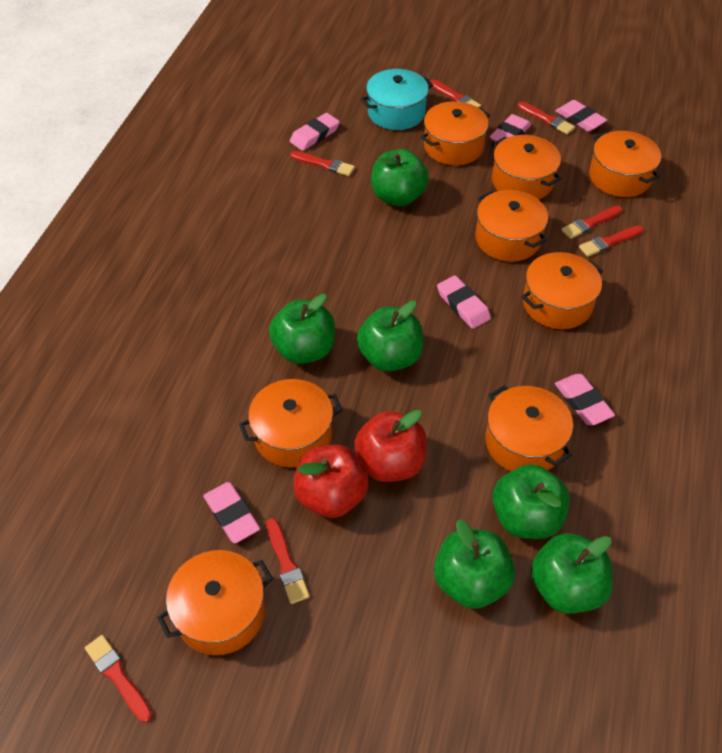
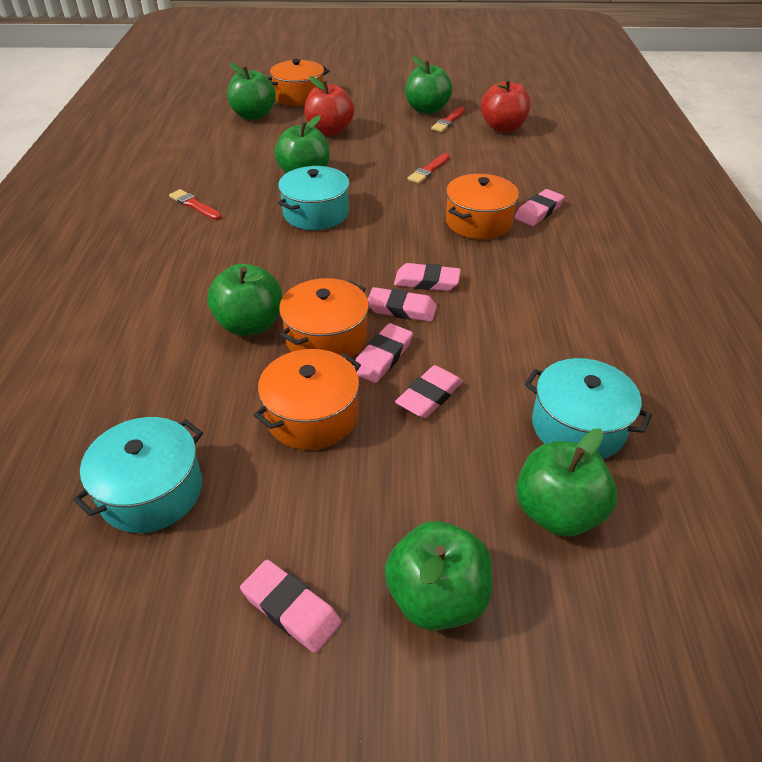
orange pot: 8 -> 4
red brush: 7 -> 3
turquoise pot: 1 -> 3

